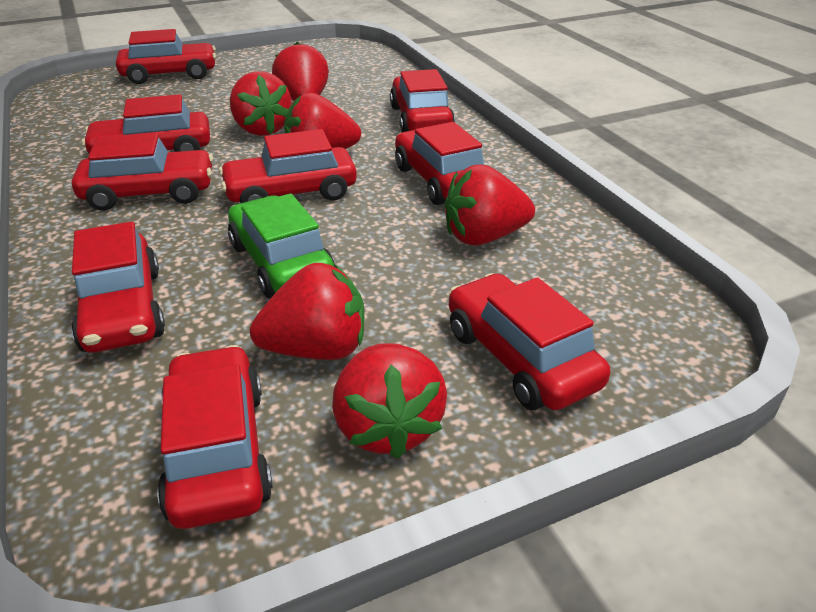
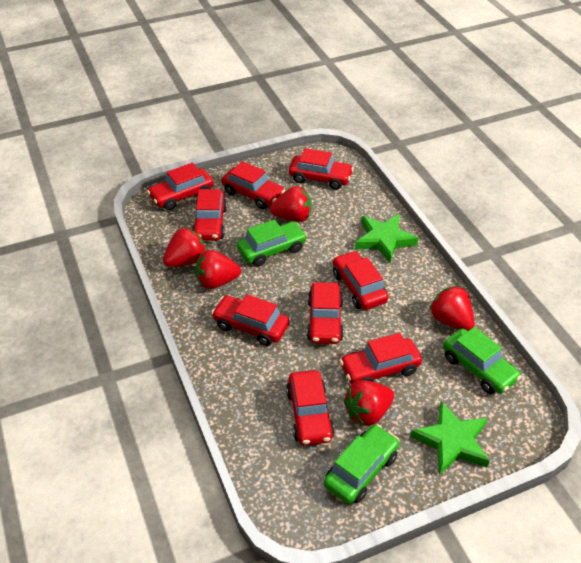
green car: 1 -> 3
green star: 0 -> 2
red strawberry: 6 -> 5

